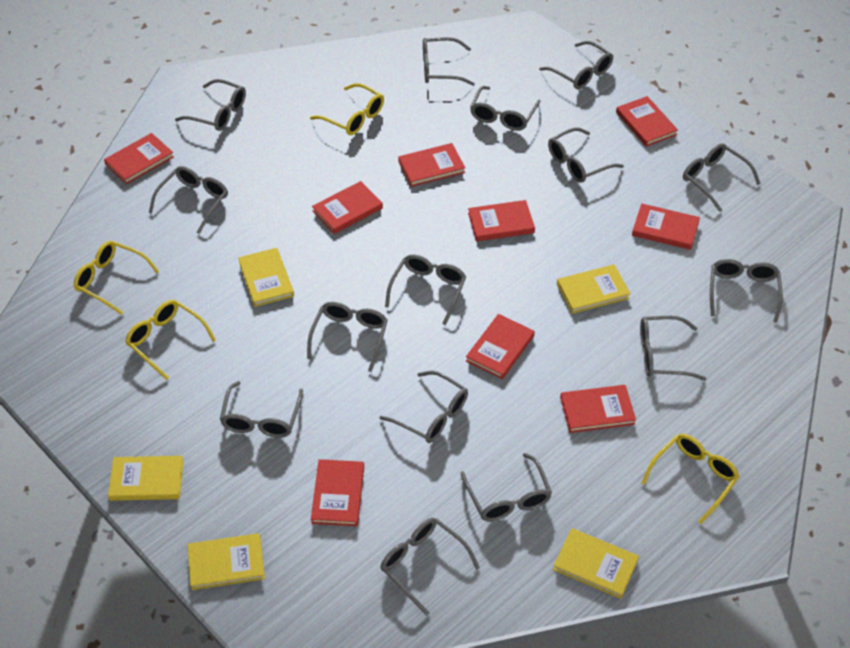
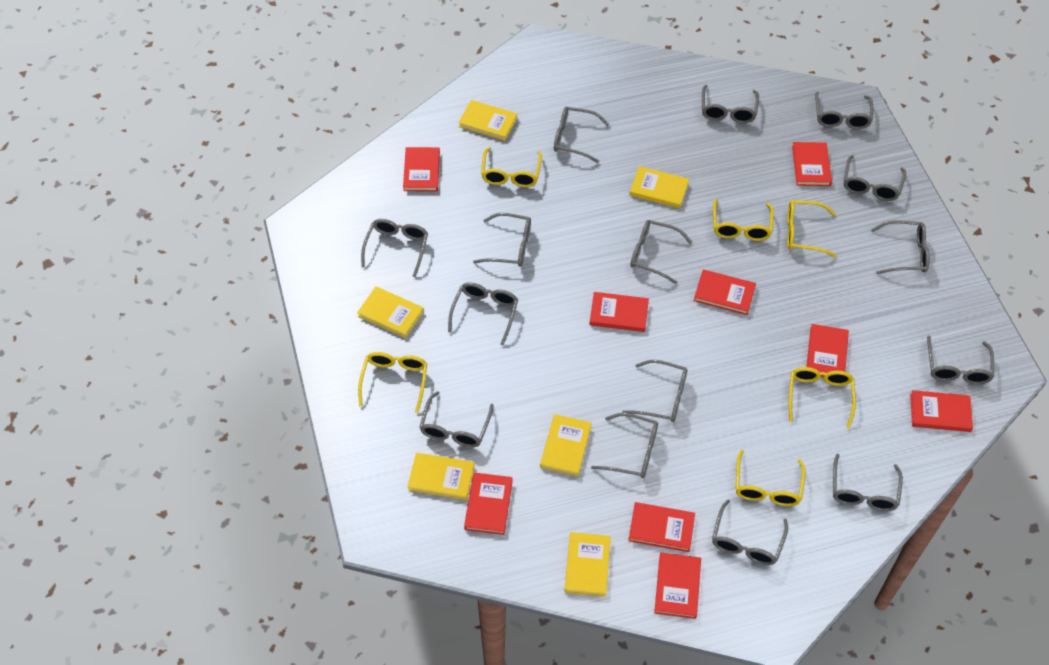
yellow book: 5 -> 6
yellow glasses: 4 -> 6

